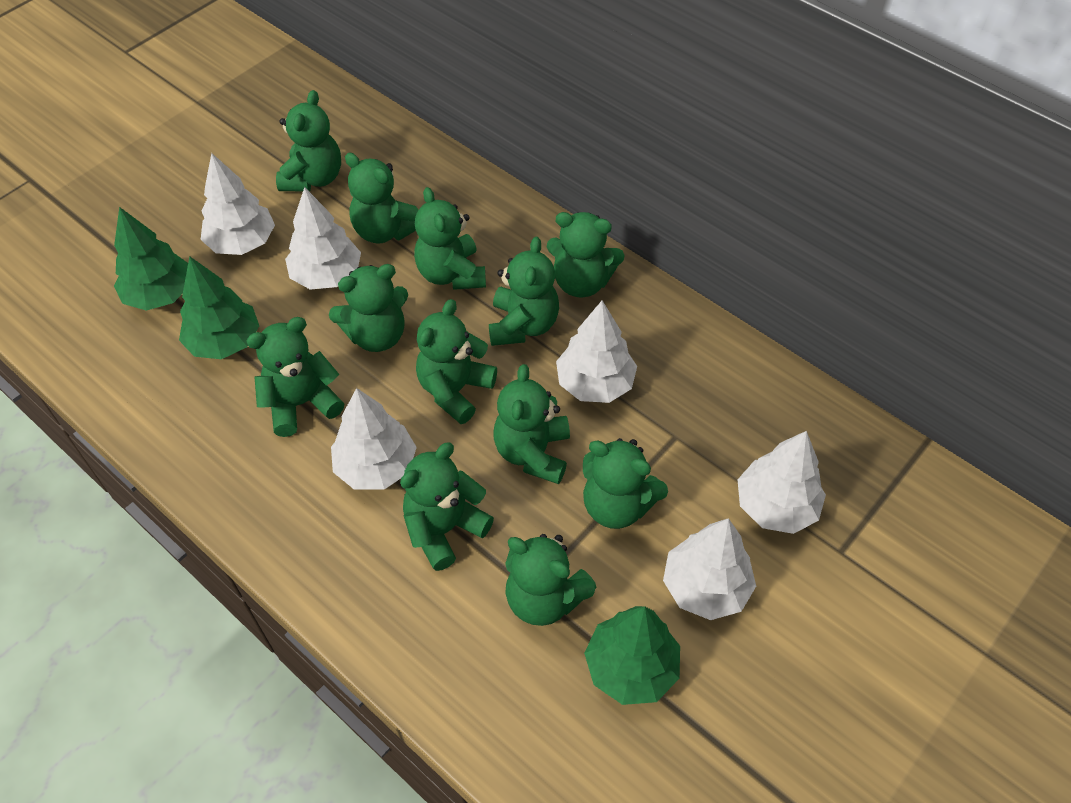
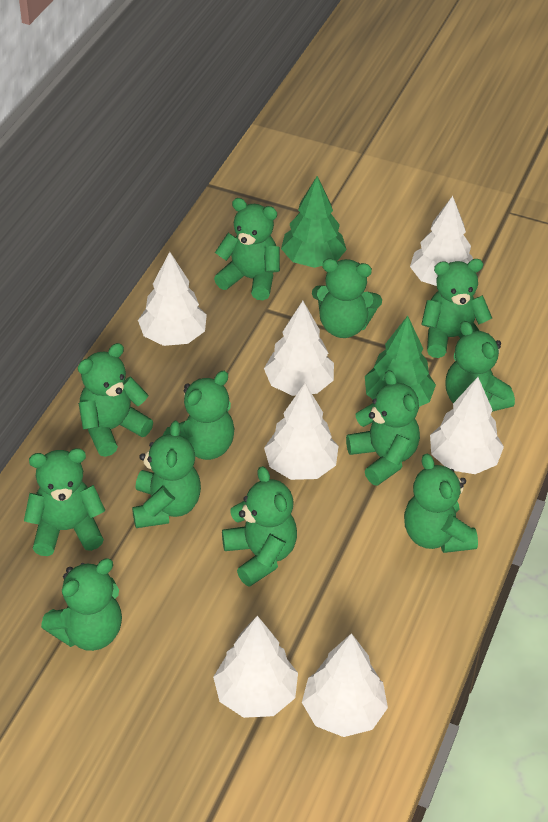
green tree: 3 -> 2
white tree: 6 -> 7

